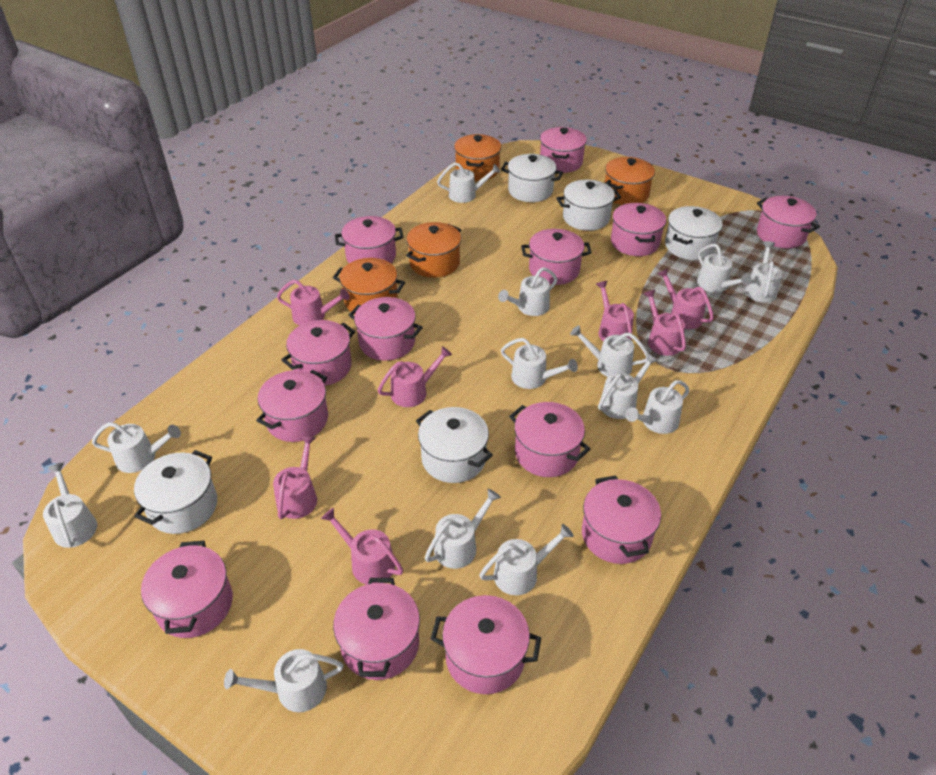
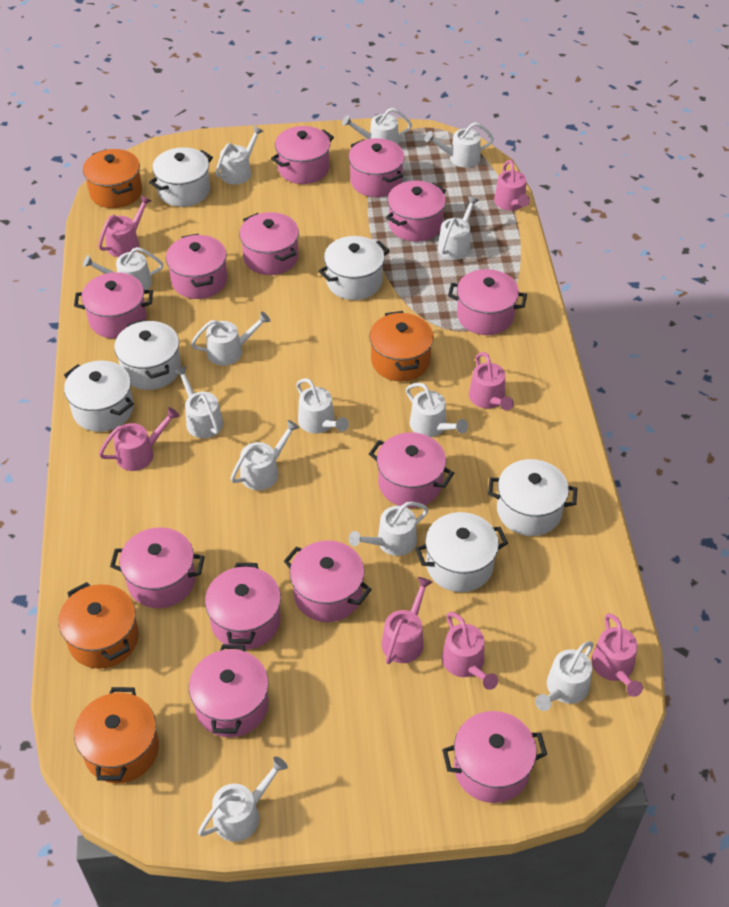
white pot: 5 -> 6

